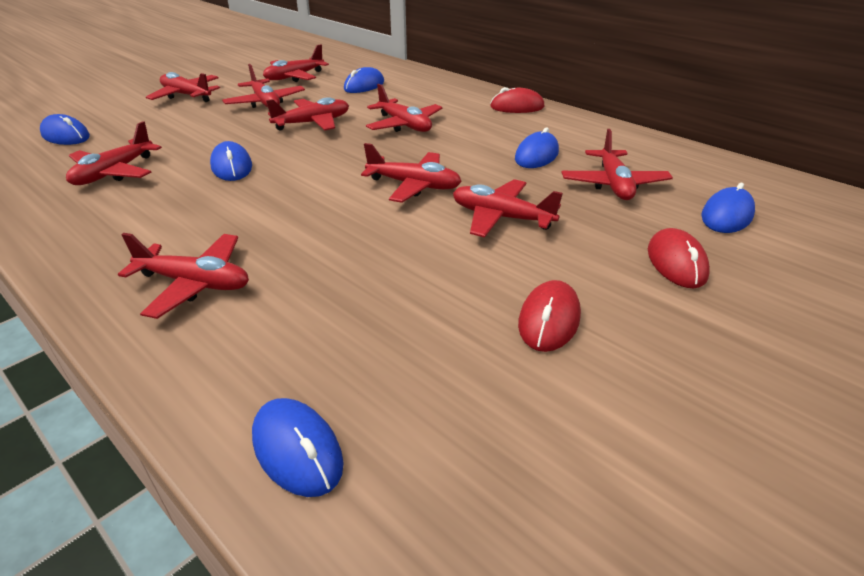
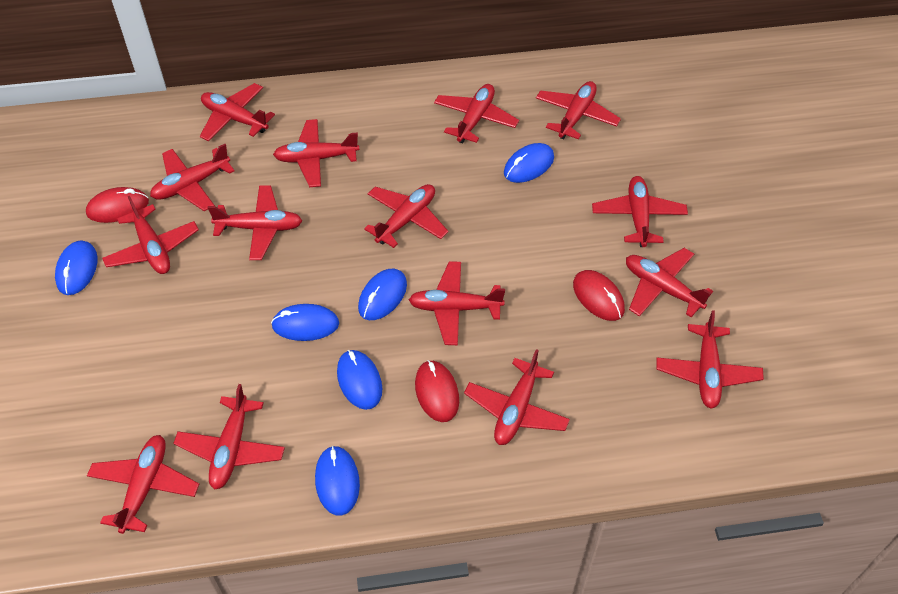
red plane: 10 -> 15

